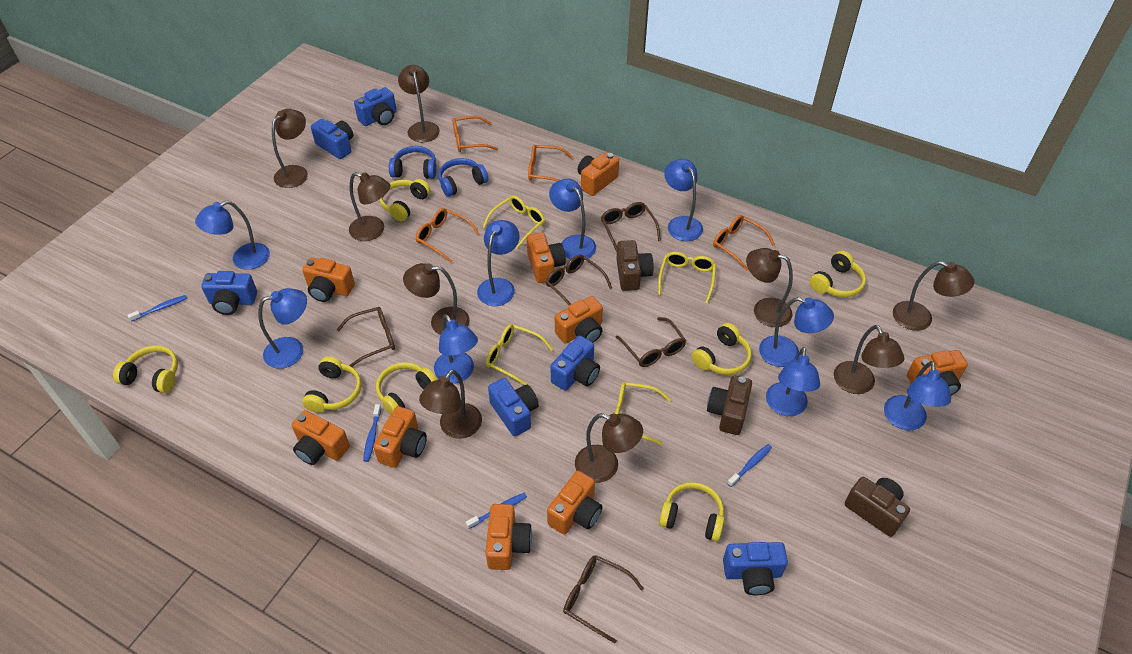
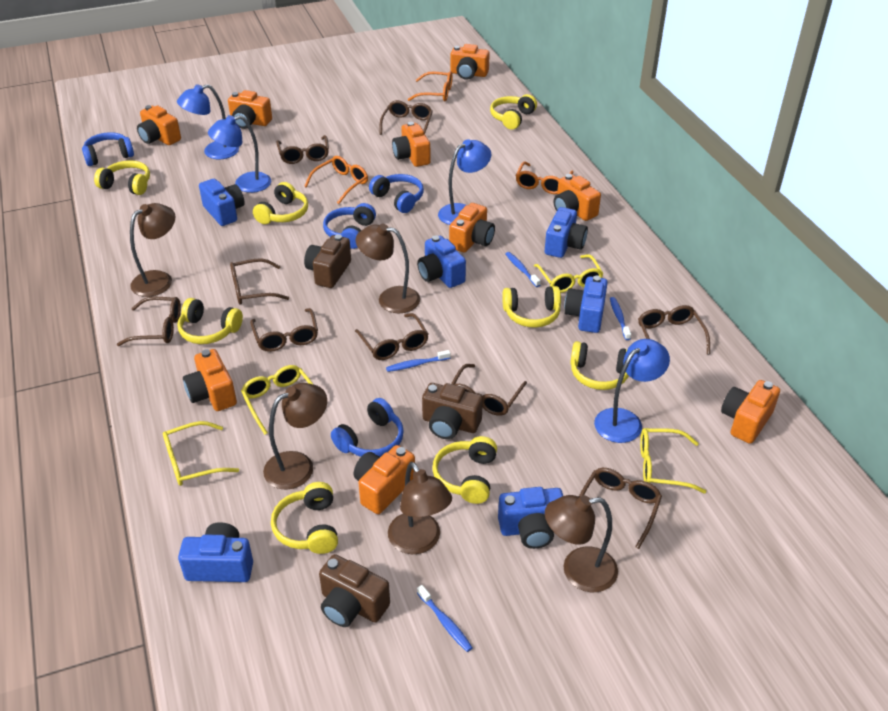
blue headphones: 2 -> 4
blue lamp: 9 -> 4
brown glasses: 5 -> 9
brown lamp: 9 -> 5
orange glasses: 4 -> 3
yellow headphones: 7 -> 8

